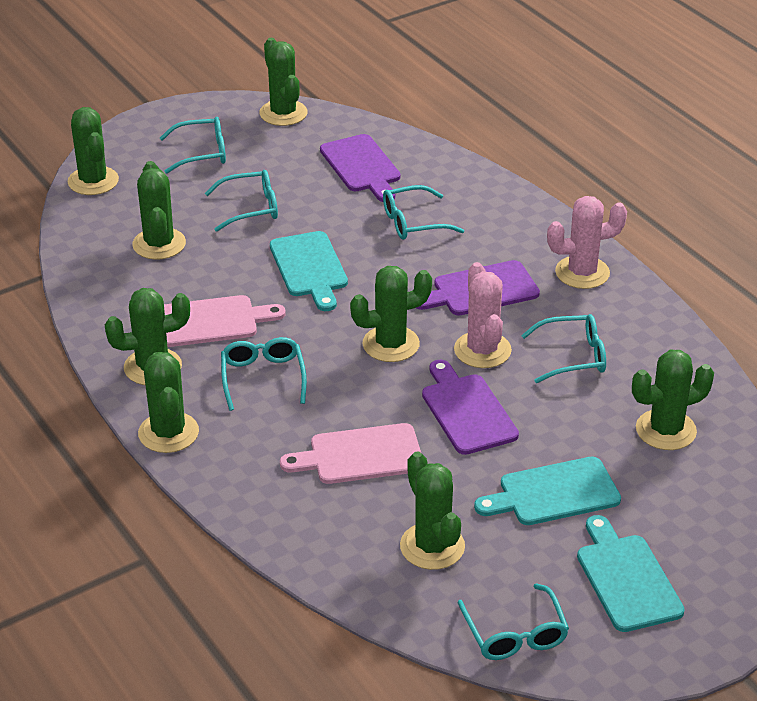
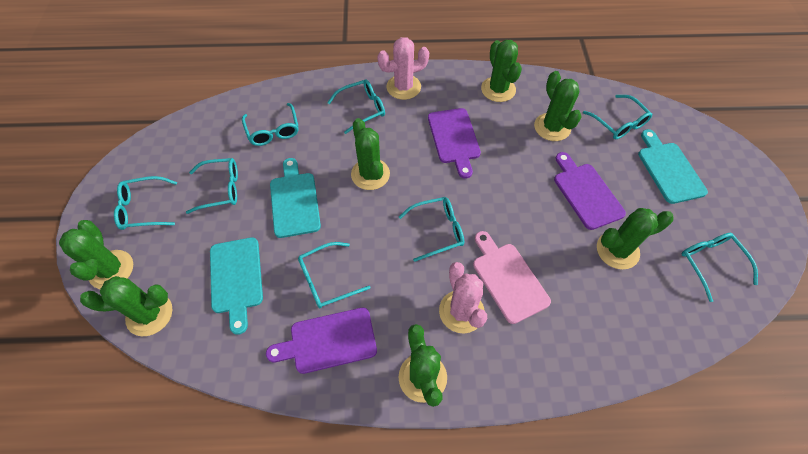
green cactus: 8 -> 7
pink cutting board: 2 -> 1
turquoise glasses: 6 -> 8

